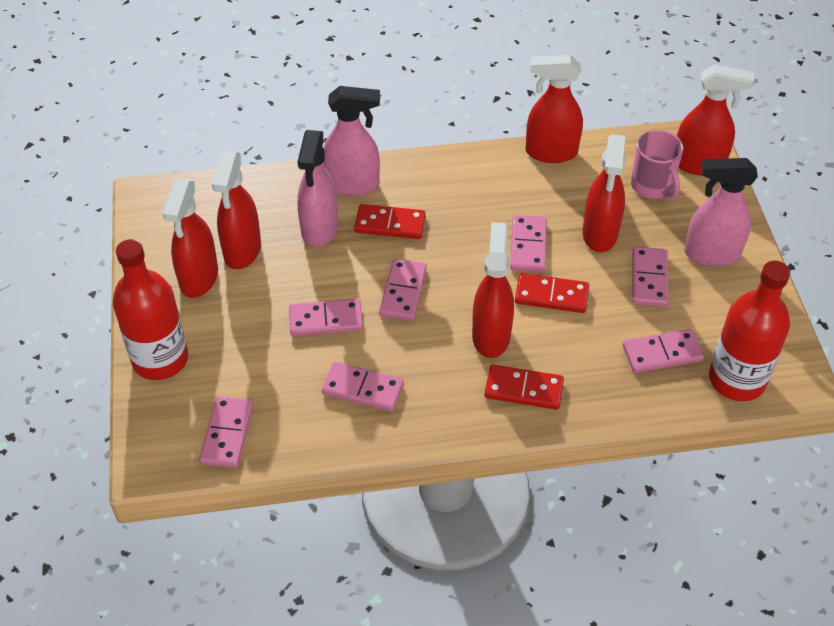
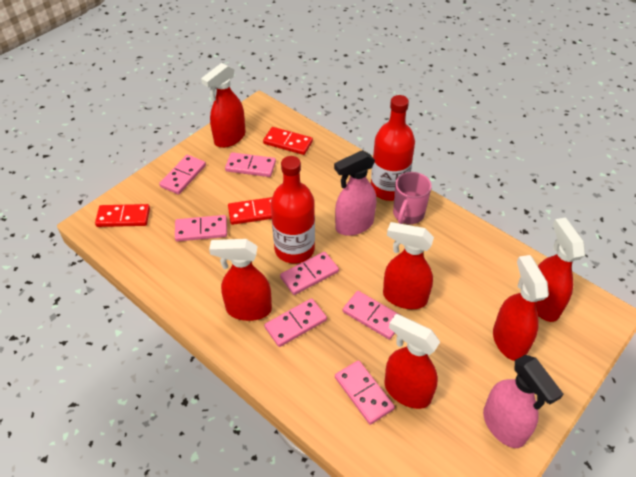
pink spray bottle: 3 -> 2

